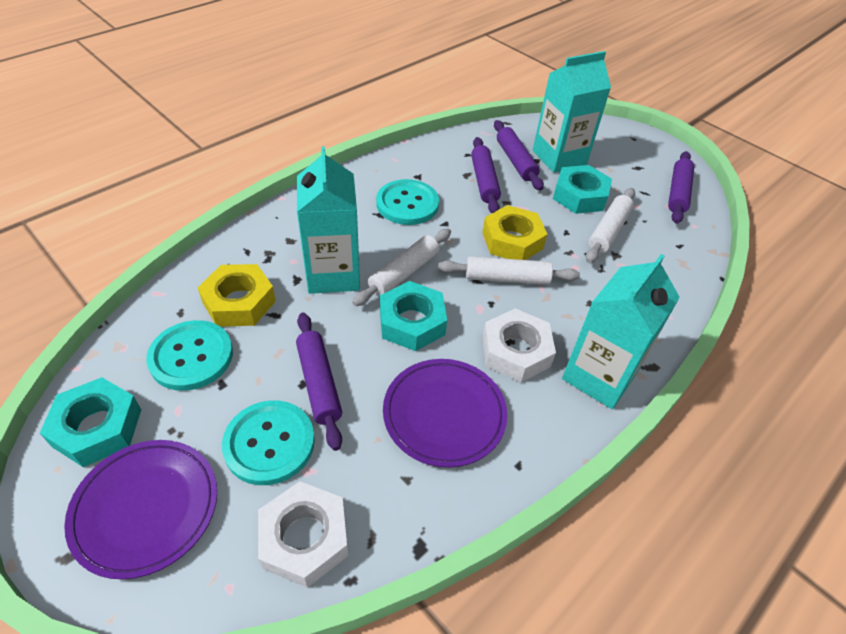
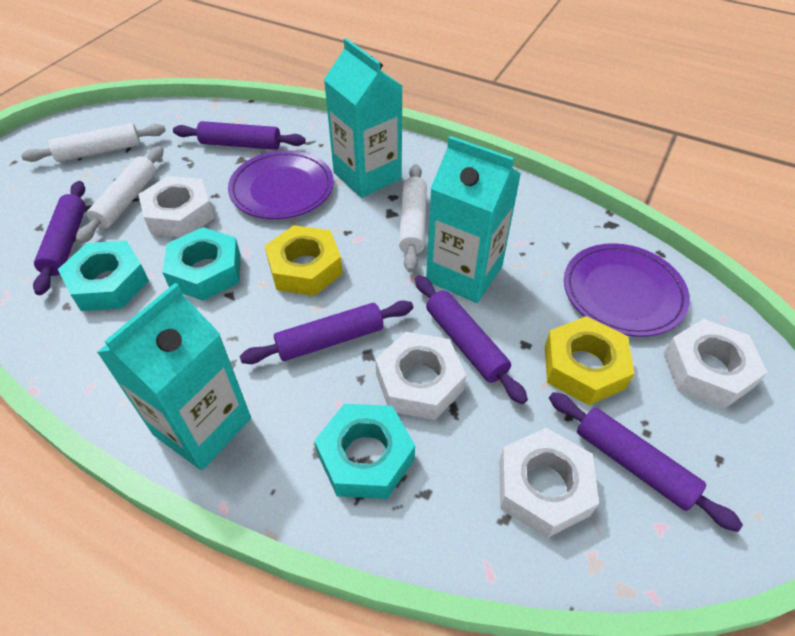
purple rolling pin: 4 -> 5
turquoise button: 3 -> 0
white nut: 2 -> 4

